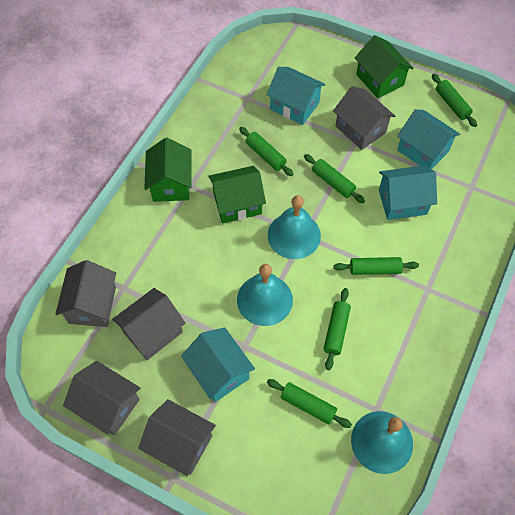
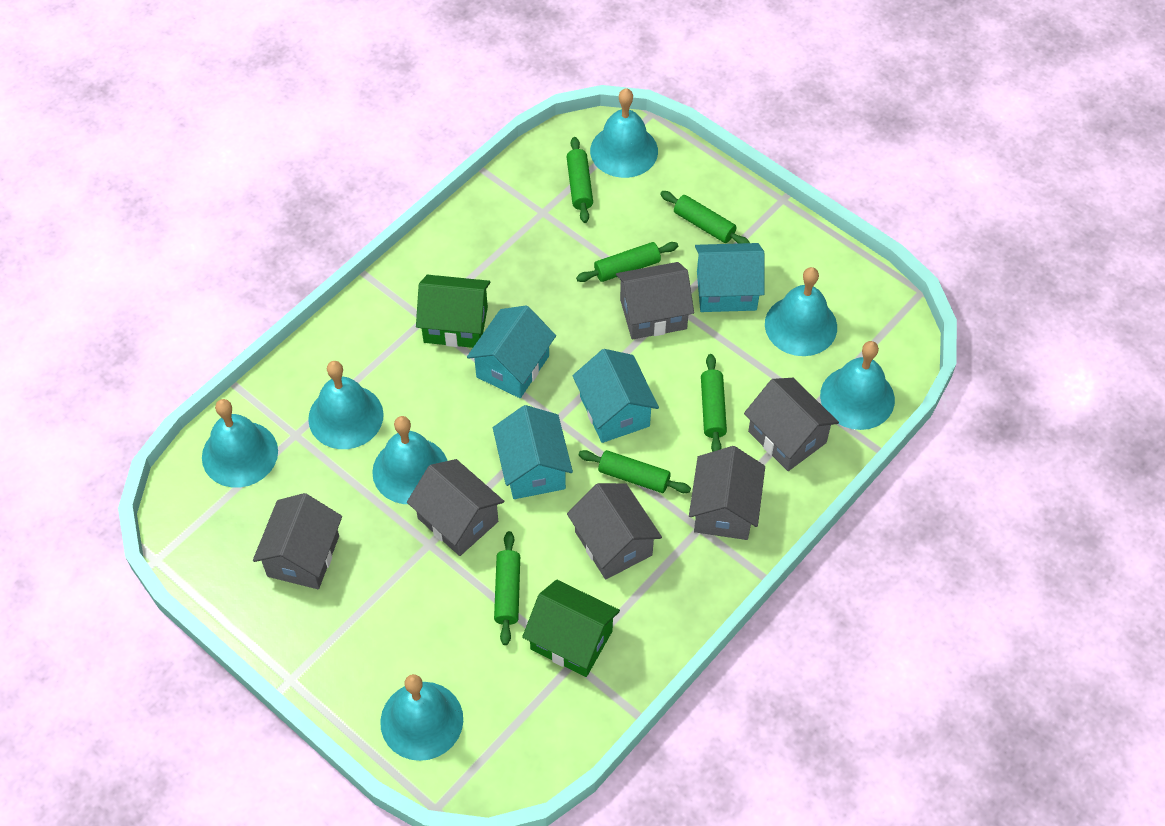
green house: 3 -> 2
grey house: 5 -> 6
turquoise bell: 3 -> 7

